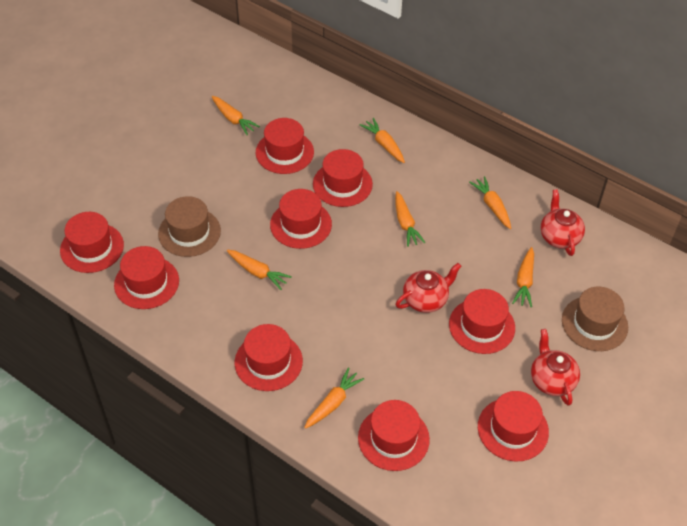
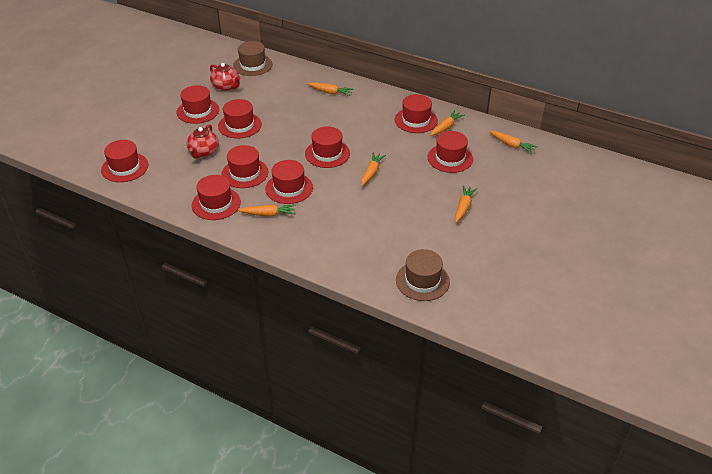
orange carrot: 7 -> 6
red teapot: 3 -> 2

